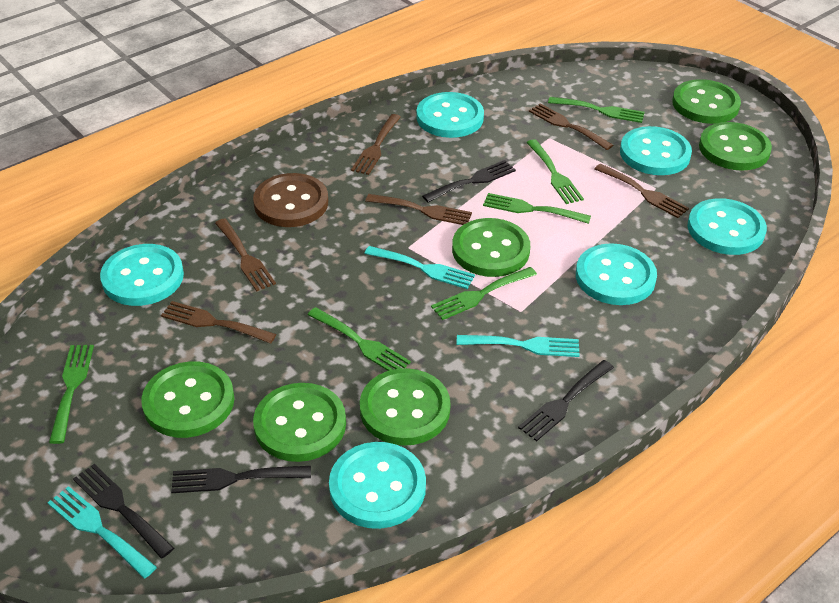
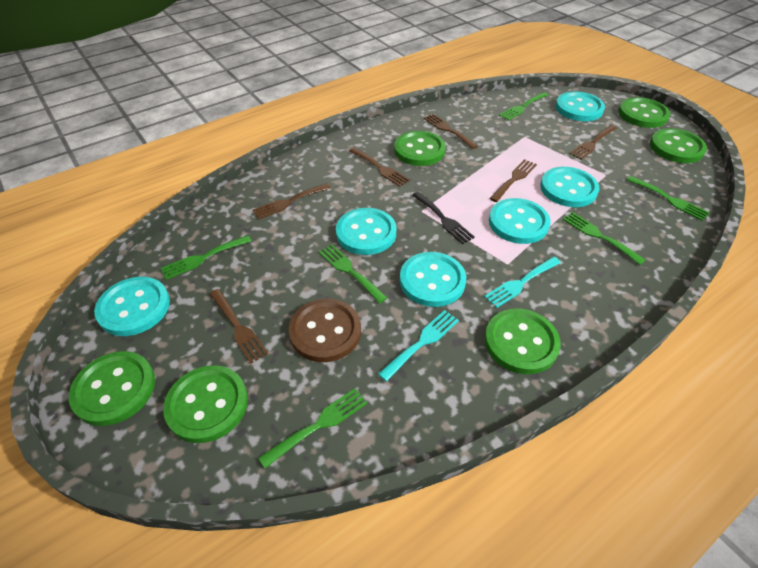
black fork: 4 -> 1
turquoise fork: 3 -> 2

